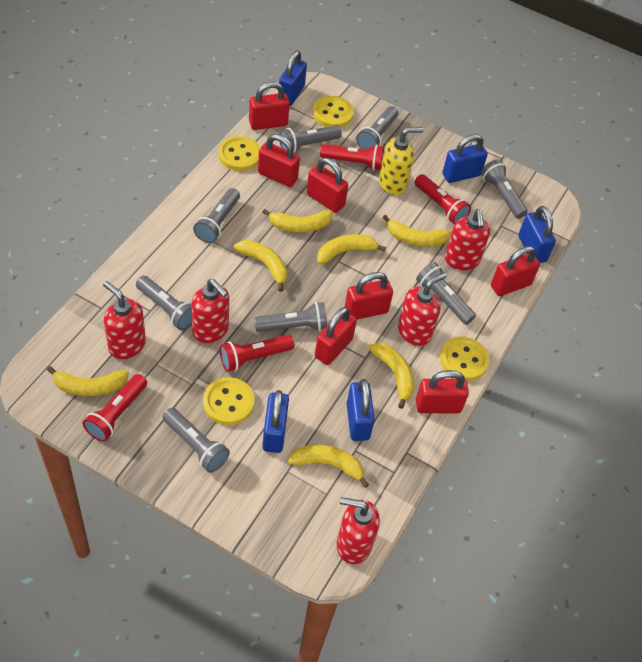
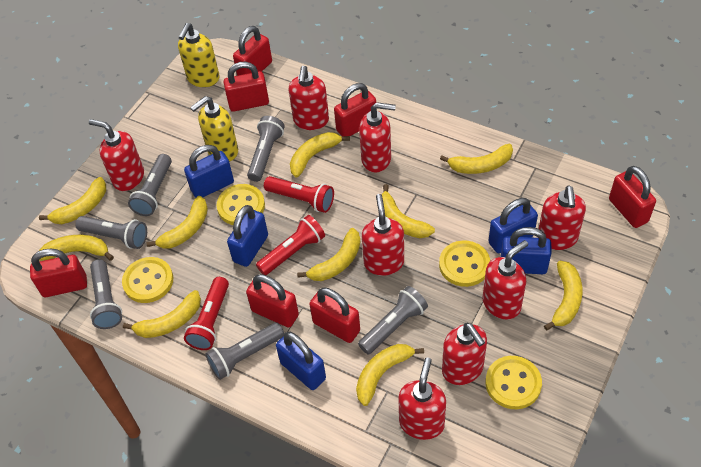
grey flashlight: 8 -> 6
red flashlight: 4 -> 3
red soap dispenser: 5 -> 8
yellow banana: 7 -> 10
yellow soap dispenser: 1 -> 2

